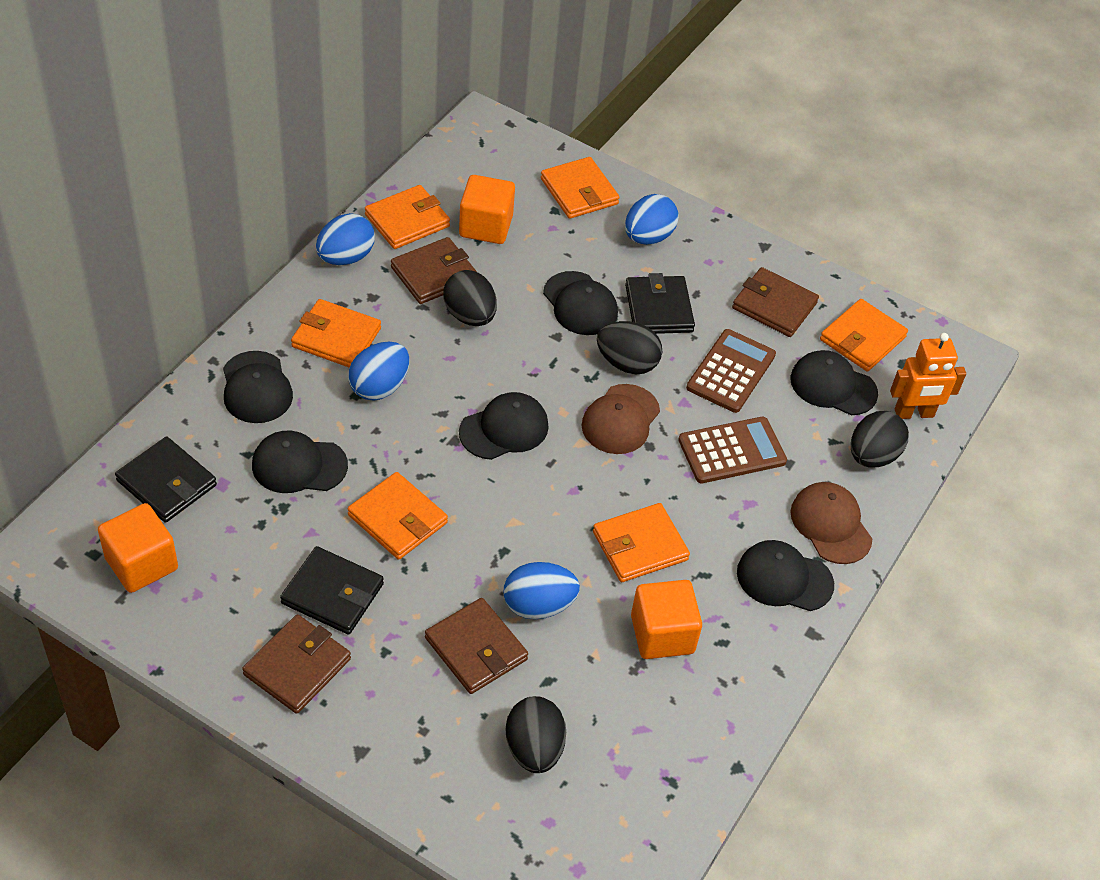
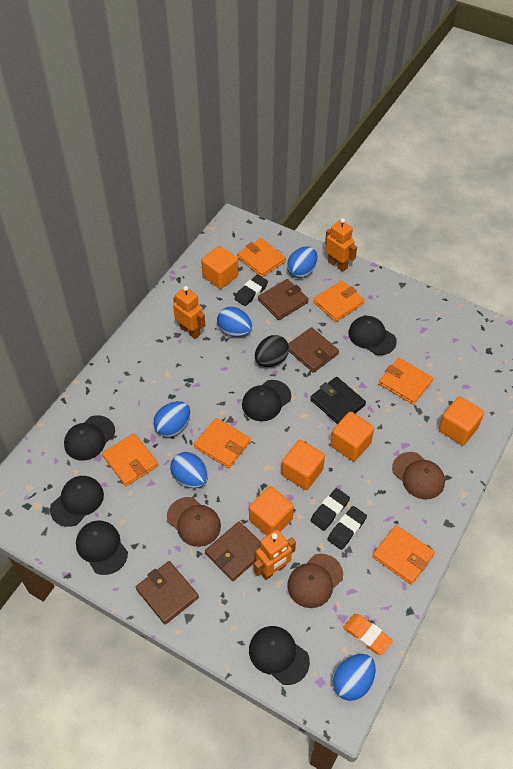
black egg: 4 -> 1
black eraser: 0 -> 3
black wallet: 3 -> 1
blue egg: 4 -> 5
brown calculator: 2 -> 0
brown cap: 2 -> 3
orange cube: 3 -> 5
orange eraser: 0 -> 1
orange robot: 1 -> 3

